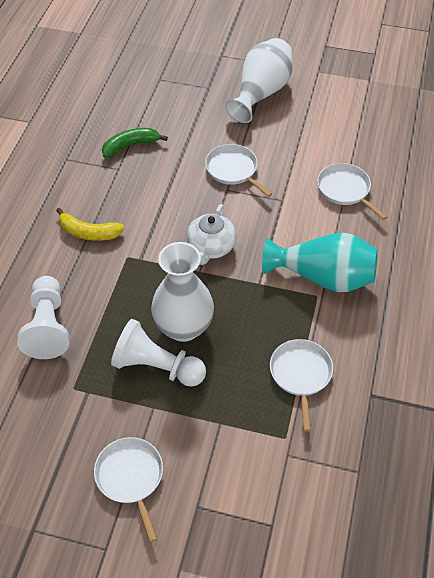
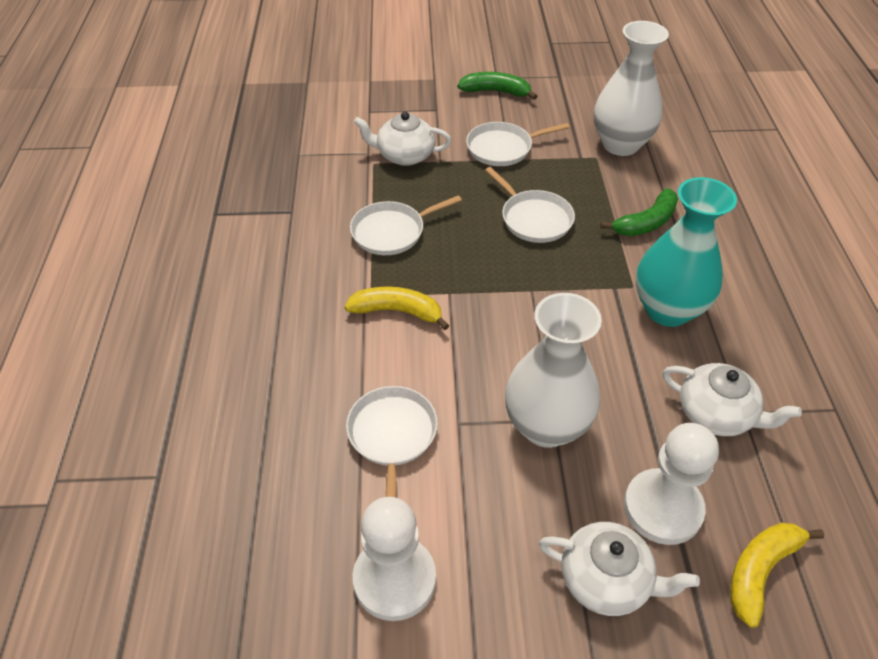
green banana: 1 -> 2
white teapot: 1 -> 3
yellow banana: 1 -> 2

